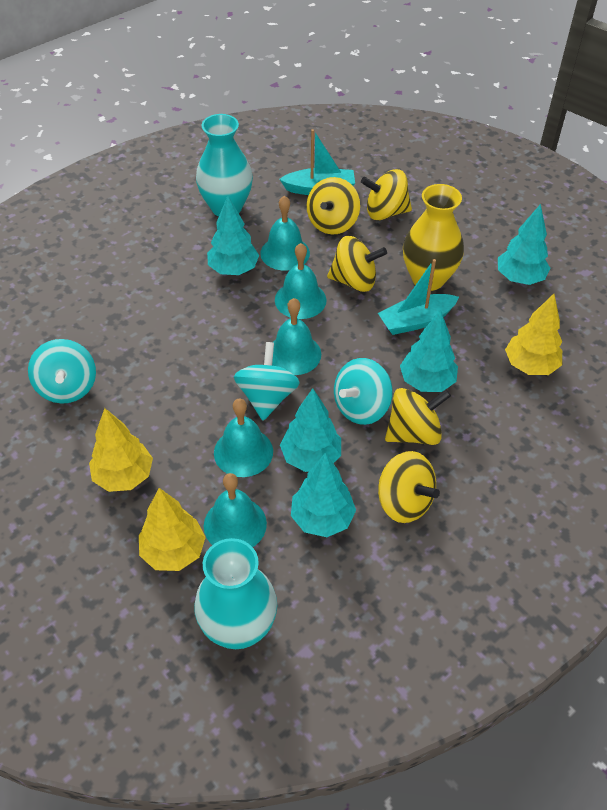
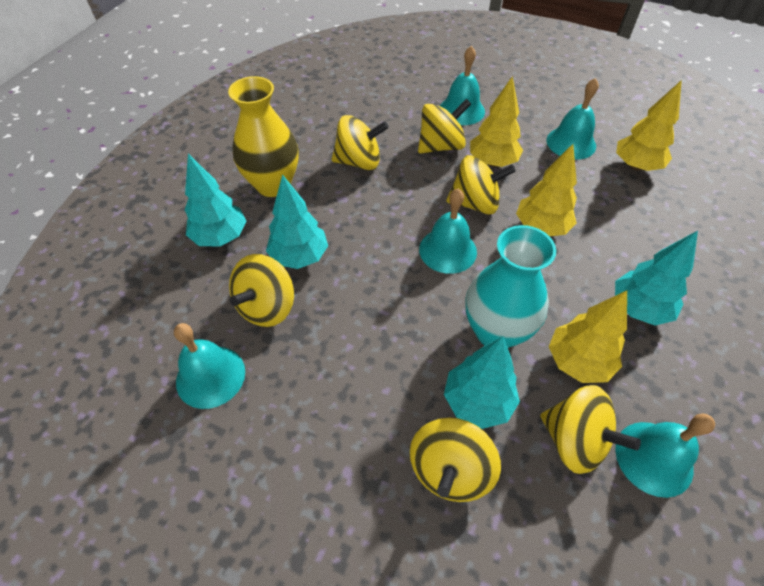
turquoise boat: 2 -> 0
turquoise spinning top: 3 -> 0
turquoise tree: 5 -> 4
turquoise vase: 2 -> 1
yellow spinning top: 5 -> 6
yellow tree: 3 -> 4

